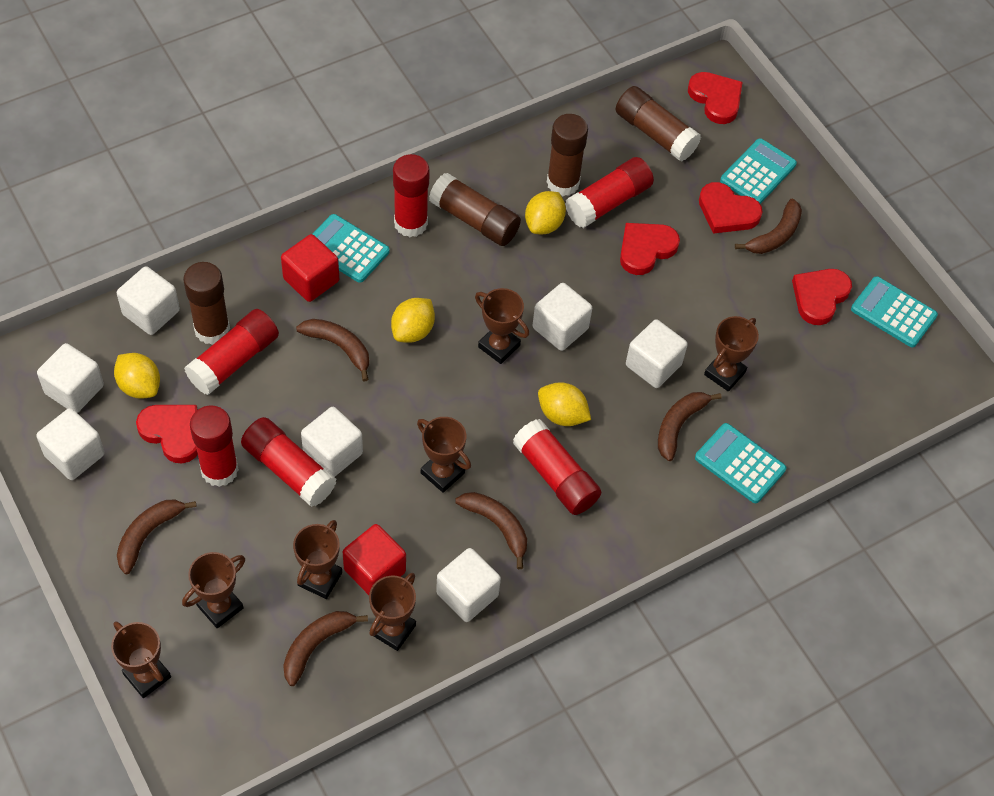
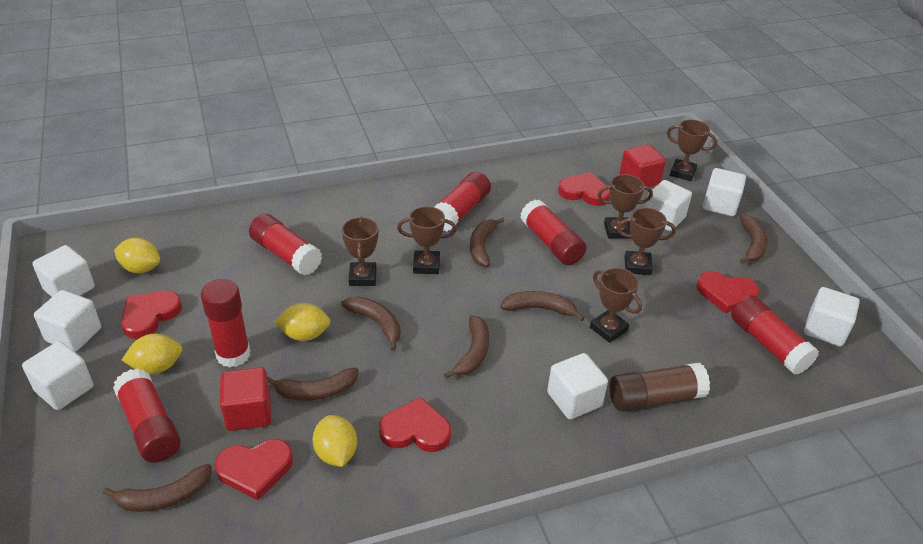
brown banana: 6 -> 7
brown glue stick: 4 -> 1
brown trophy: 7 -> 6
turquoise calculator: 4 -> 0

